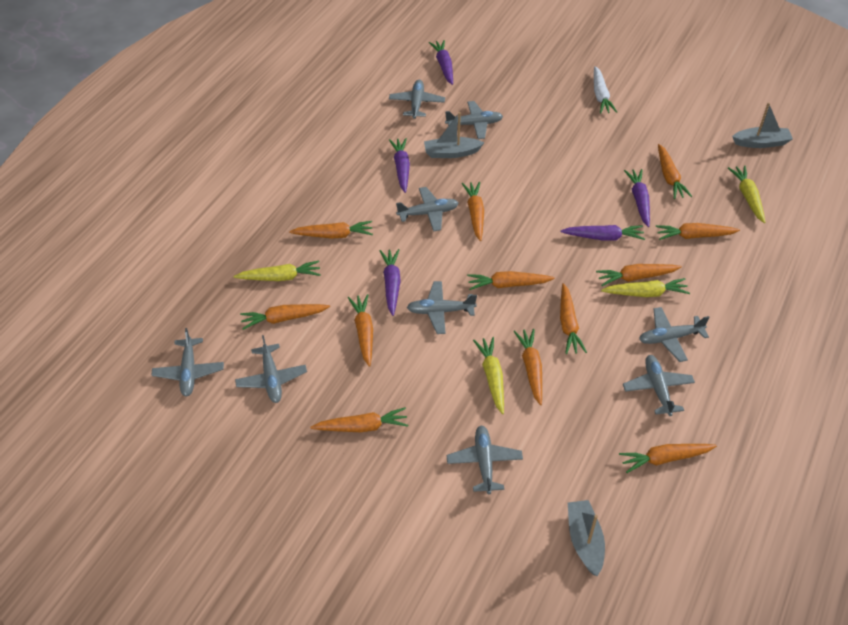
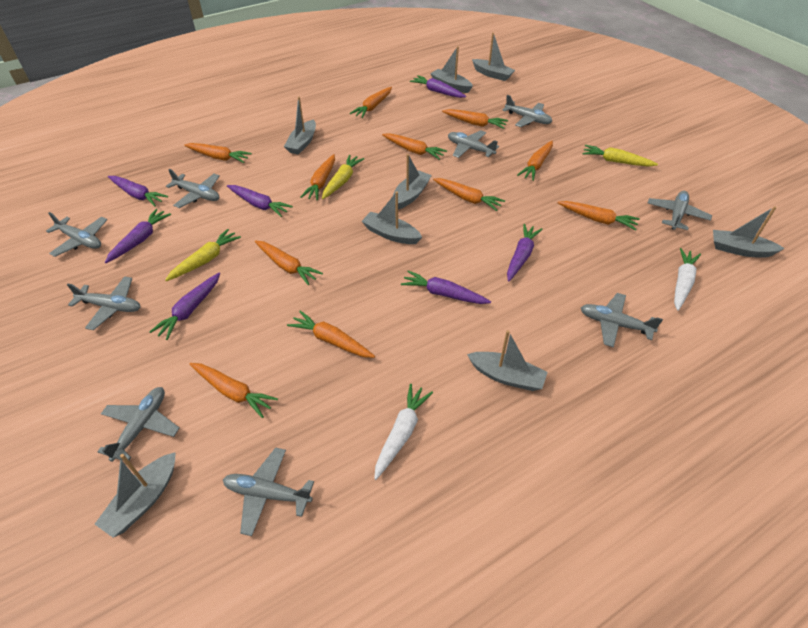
grey boat: 3 -> 8
orange carrot: 12 -> 11
purple carrot: 5 -> 7
white carrot: 1 -> 2
yellow carrot: 4 -> 3

